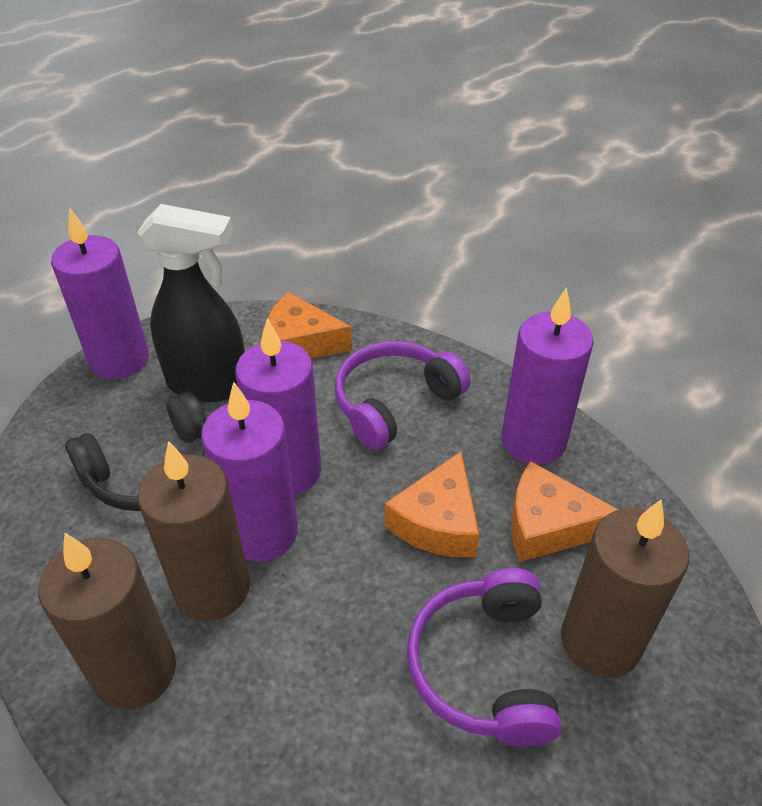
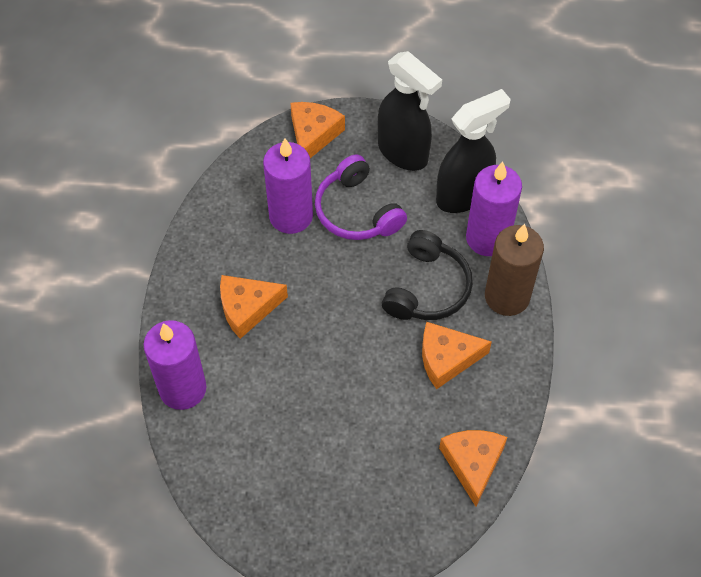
black spray bottle: 1 -> 2
brown candle: 3 -> 1
orange cheese: 3 -> 4
purple candle: 4 -> 3
purple headphones: 2 -> 1

